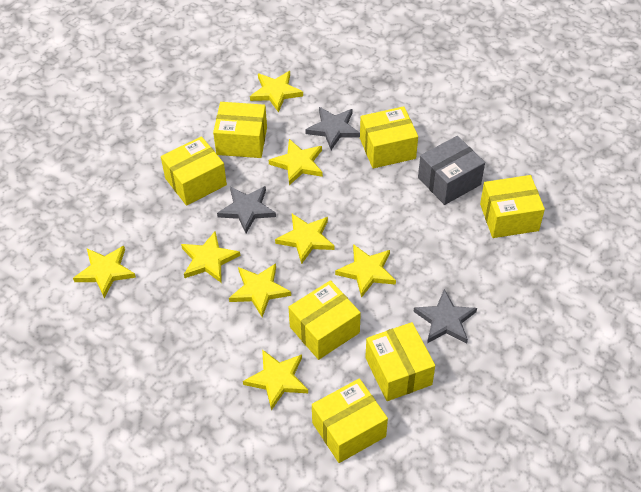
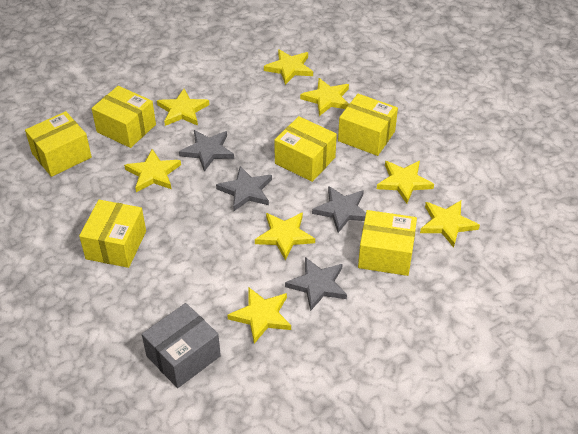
grey star: 3 -> 4
yellow box: 7 -> 6

